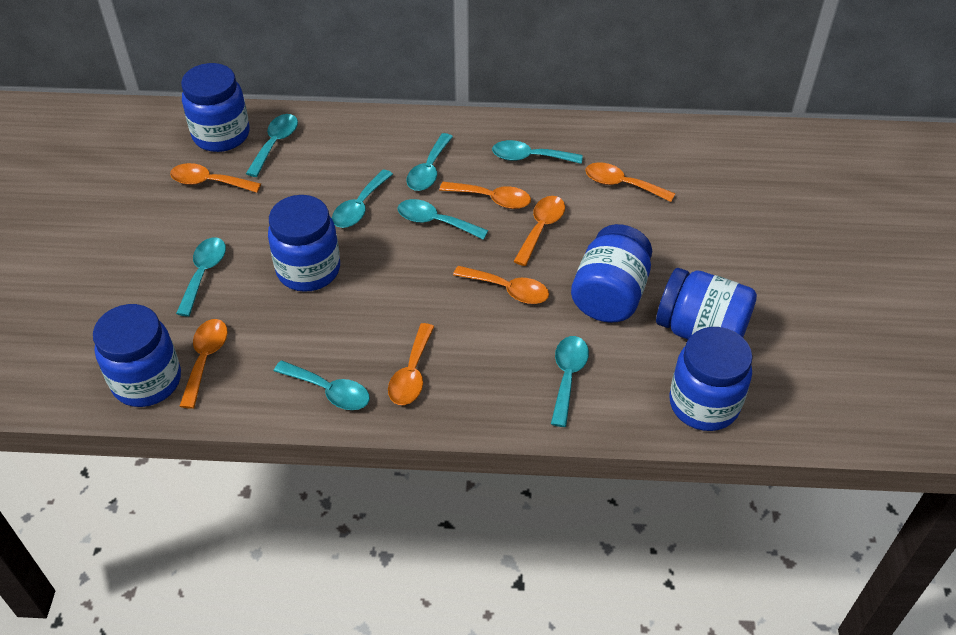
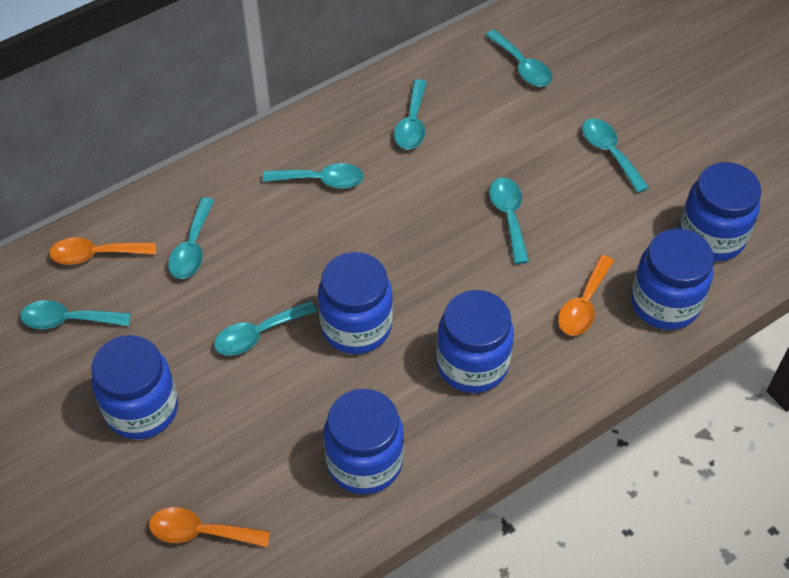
orange spoon: 7 -> 3

